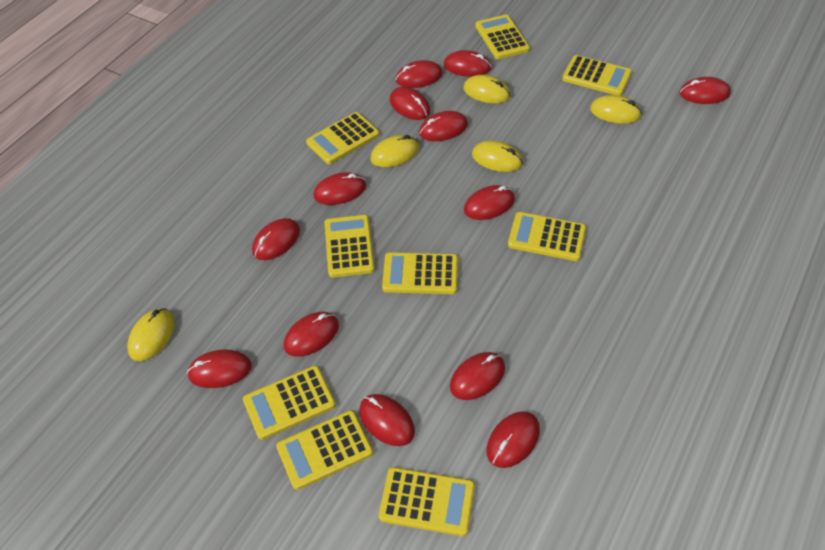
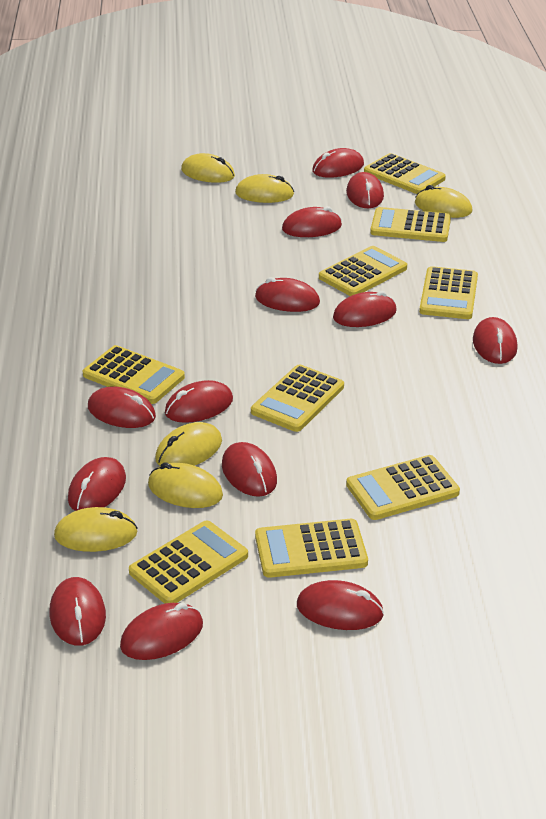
yellow mouse: 5 -> 6

